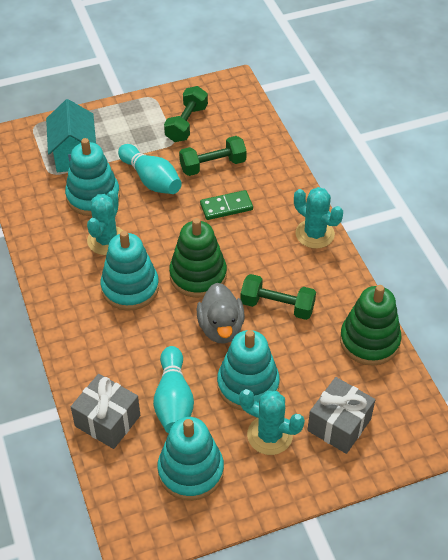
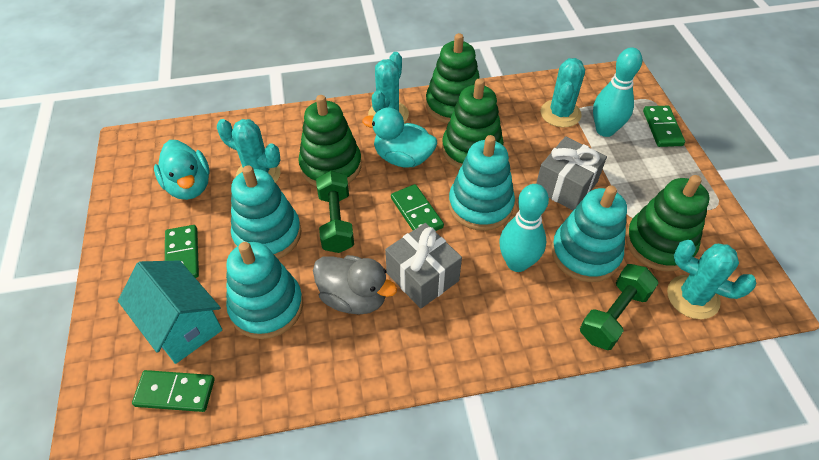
green domino: 1 -> 4
green dumbbell: 3 -> 2
green stacking toy: 2 -> 4
turquoise cactus: 3 -> 4
turquoise duck: 0 -> 2

